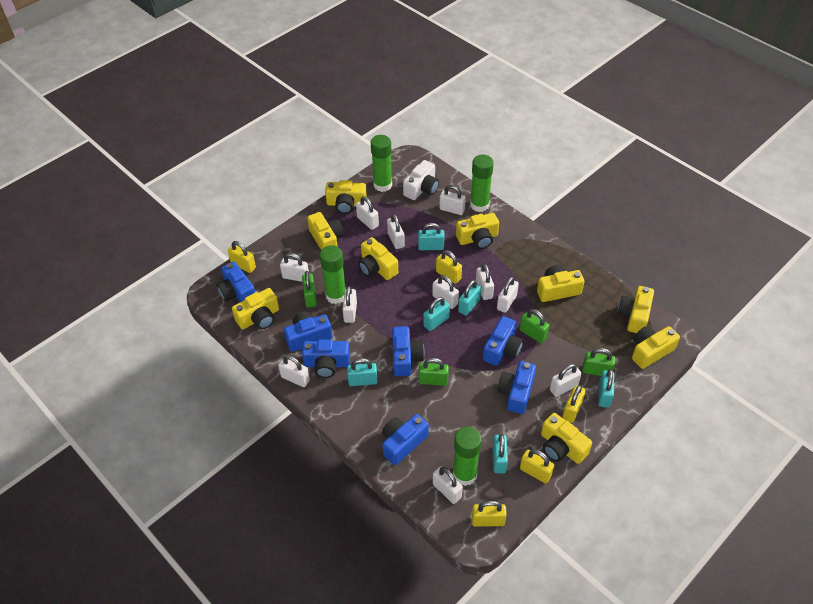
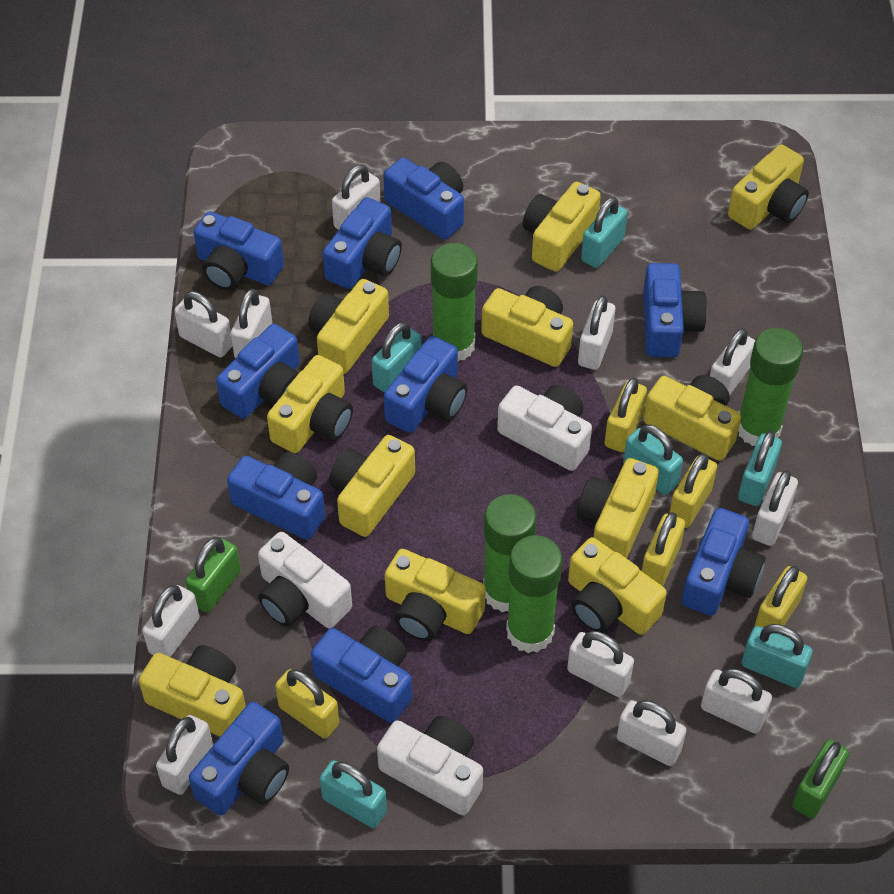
blue camera: 7 -> 10
green padlock: 4 -> 2
white camera: 1 -> 3
yellow camera: 9 -> 11

